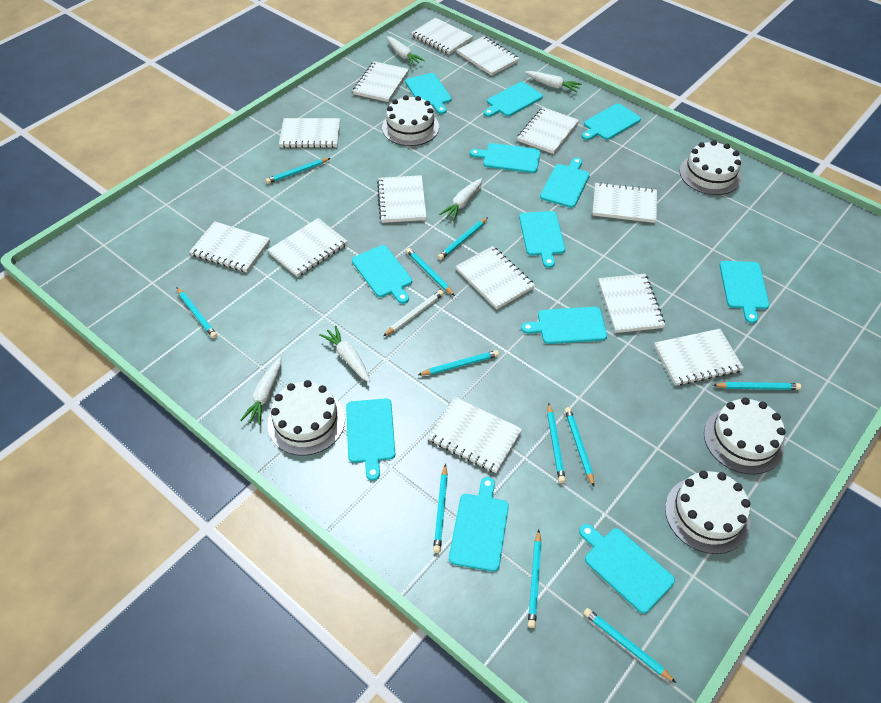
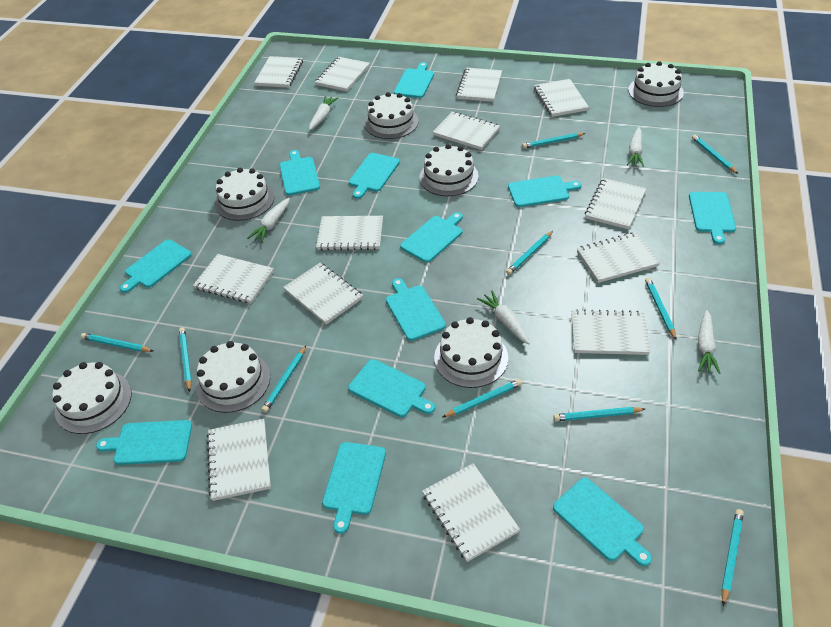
turquoise pencil: 11 -> 10
white cake: 5 -> 7
white pencil: 1 -> 0

